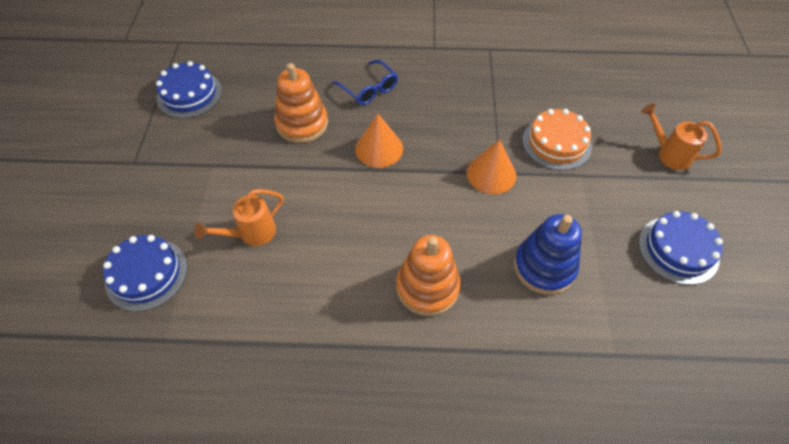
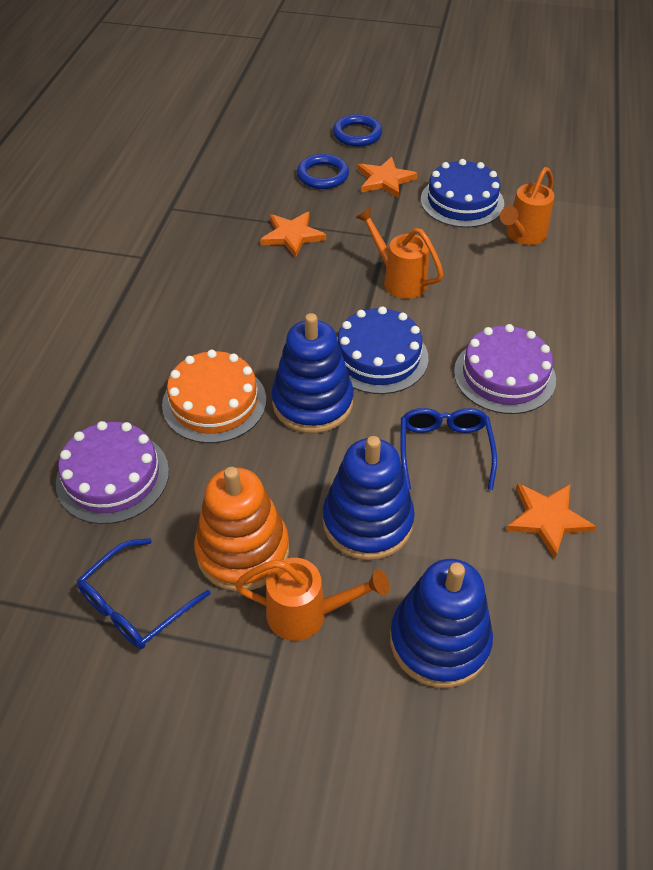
blue cake: 3 -> 2
blue glasses: 1 -> 2
blue ring: 0 -> 2
blue stacking toy: 1 -> 3
orange cone: 2 -> 0
orange stacking toy: 2 -> 1
orange star: 0 -> 3
orange watering can: 2 -> 3
purple cake: 0 -> 2

